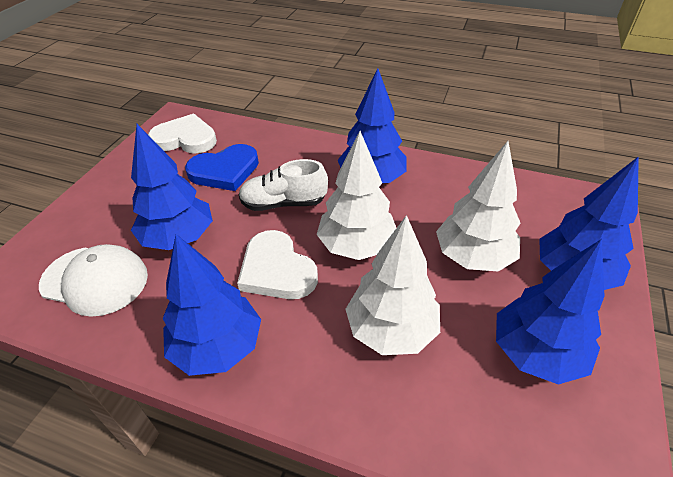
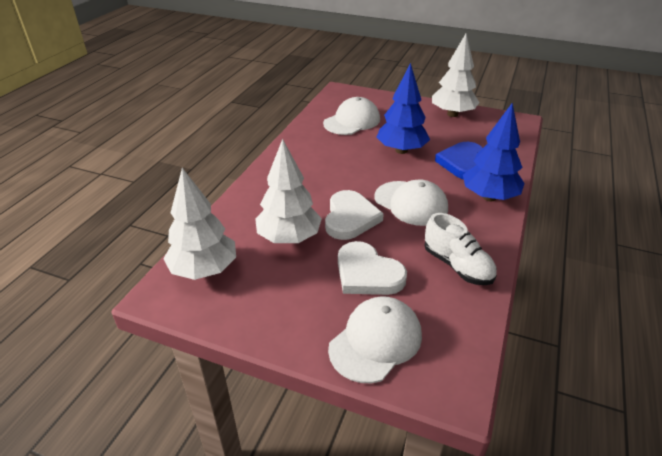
blue tree: 5 -> 2
white cap: 1 -> 3

